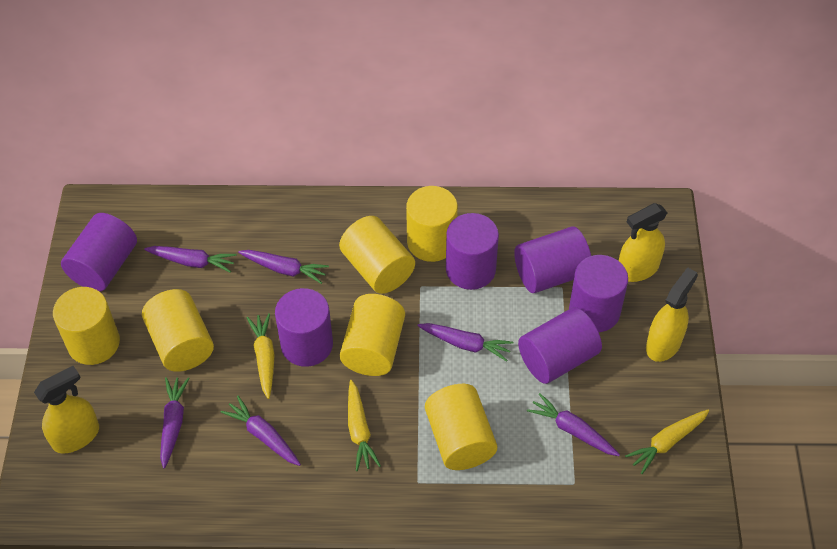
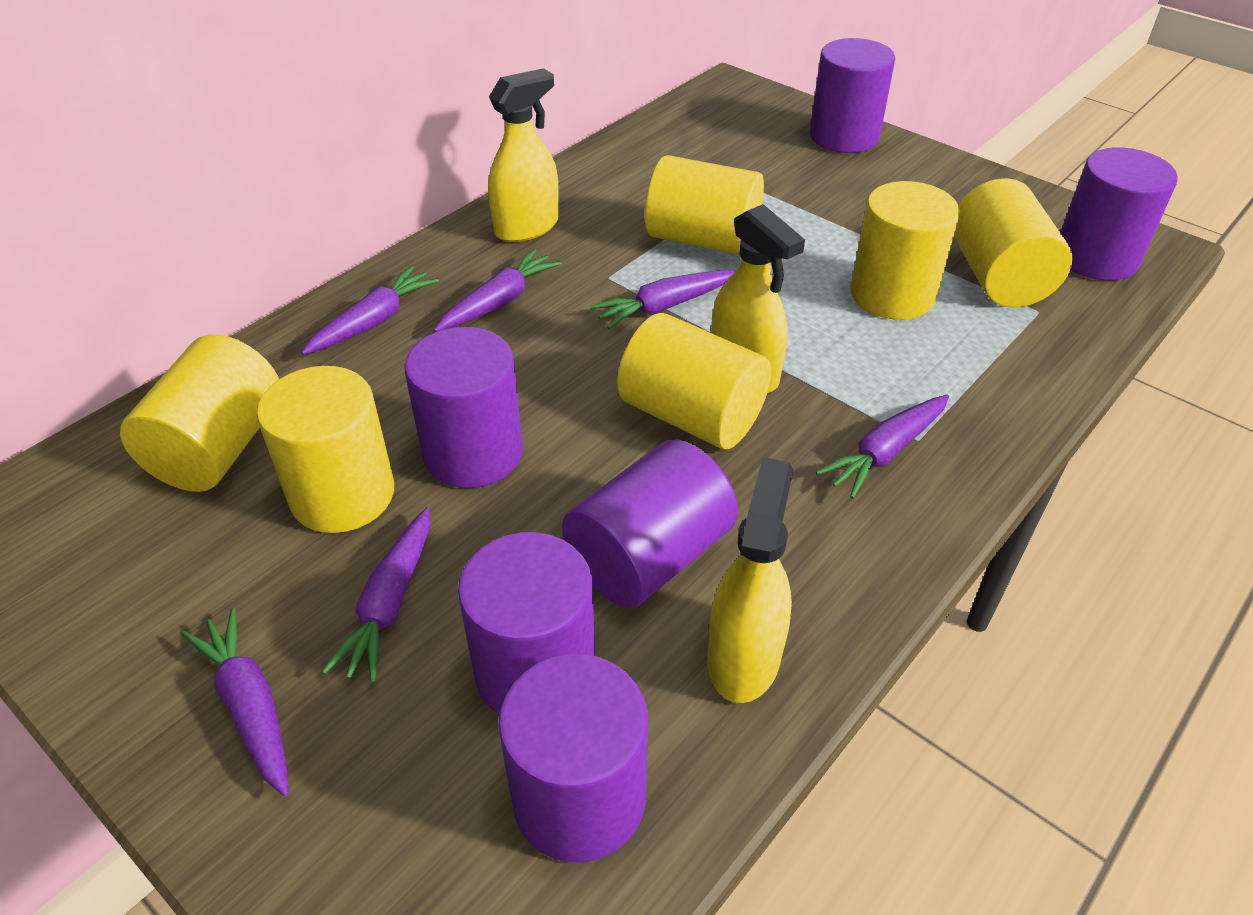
yellow carrot: 3 -> 0

